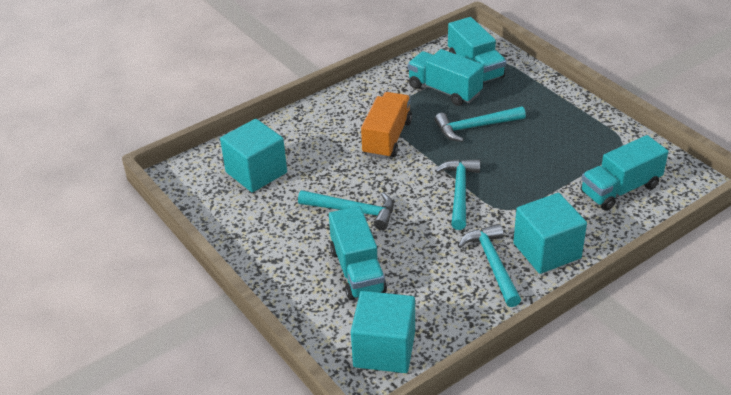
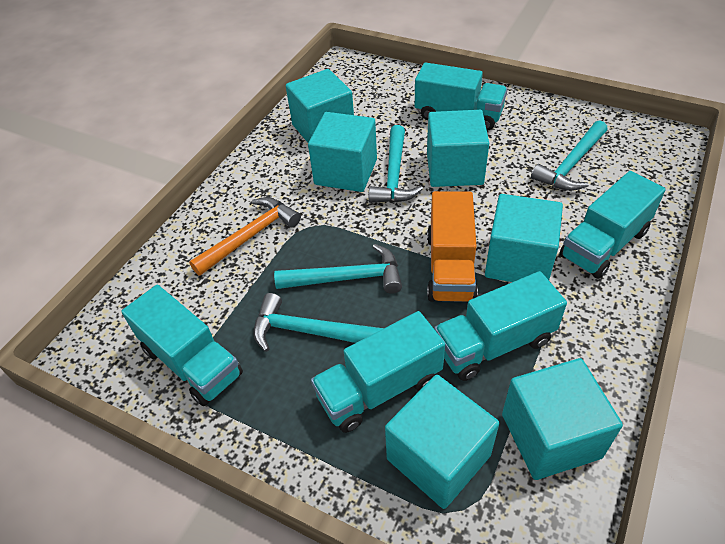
orange hammer: 0 -> 1
turquoise cube: 3 -> 6
turquoise truck: 4 -> 5

